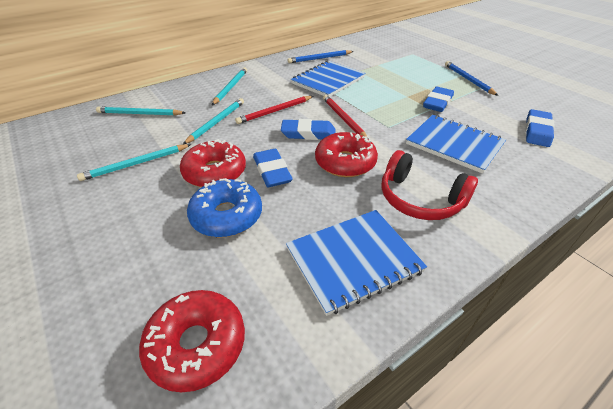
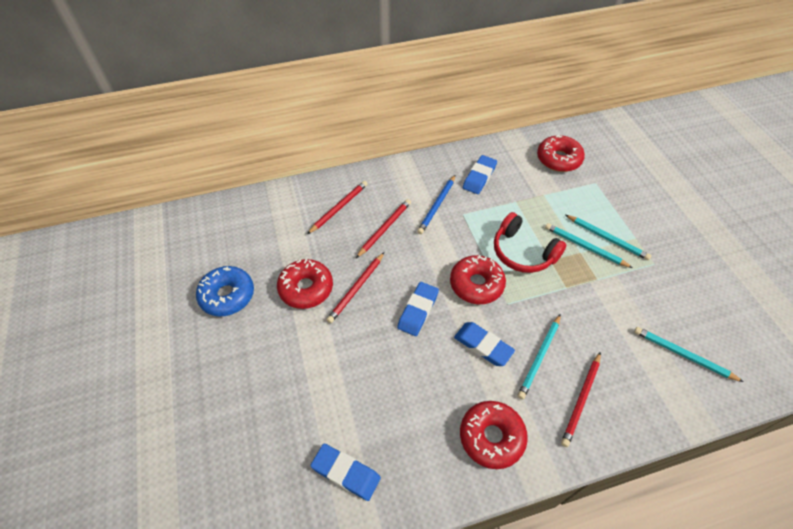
blue notebook: 3 -> 0
blue pencil: 2 -> 1
red donut: 3 -> 4
red pencil: 2 -> 4

